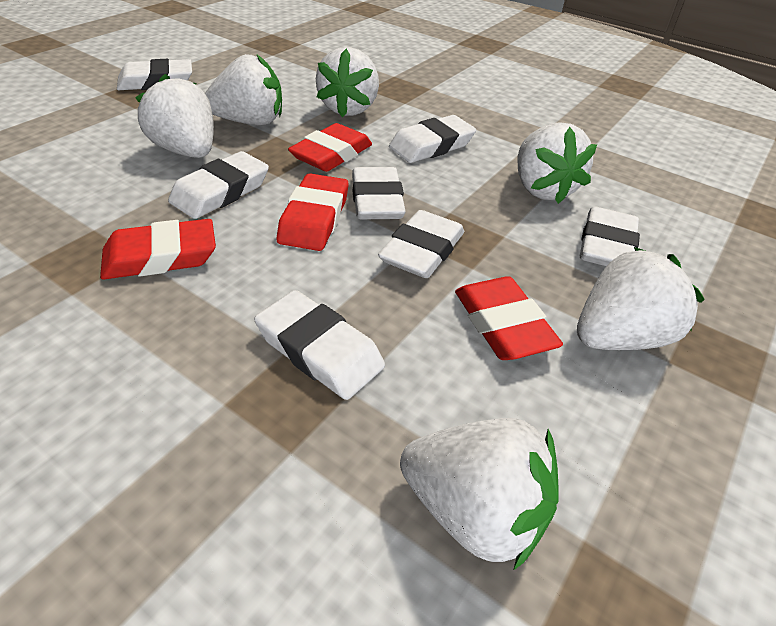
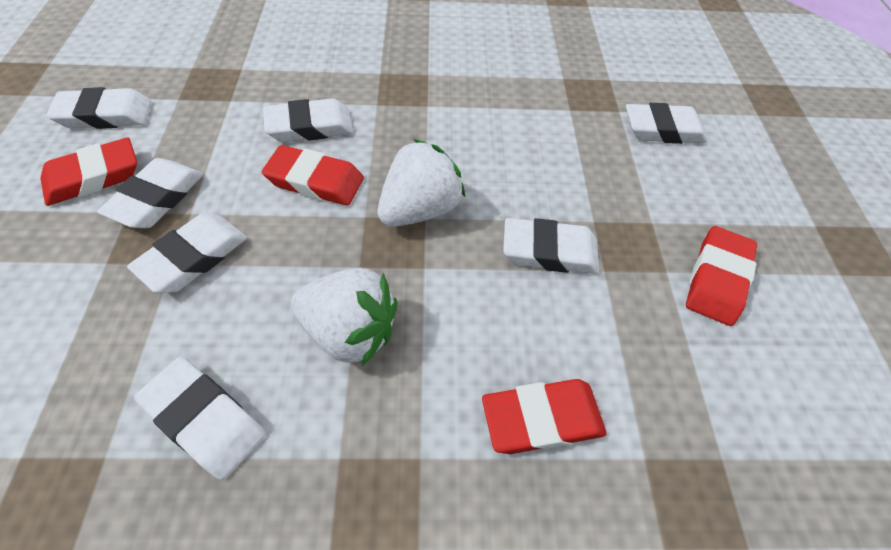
white strawberry: 6 -> 2

